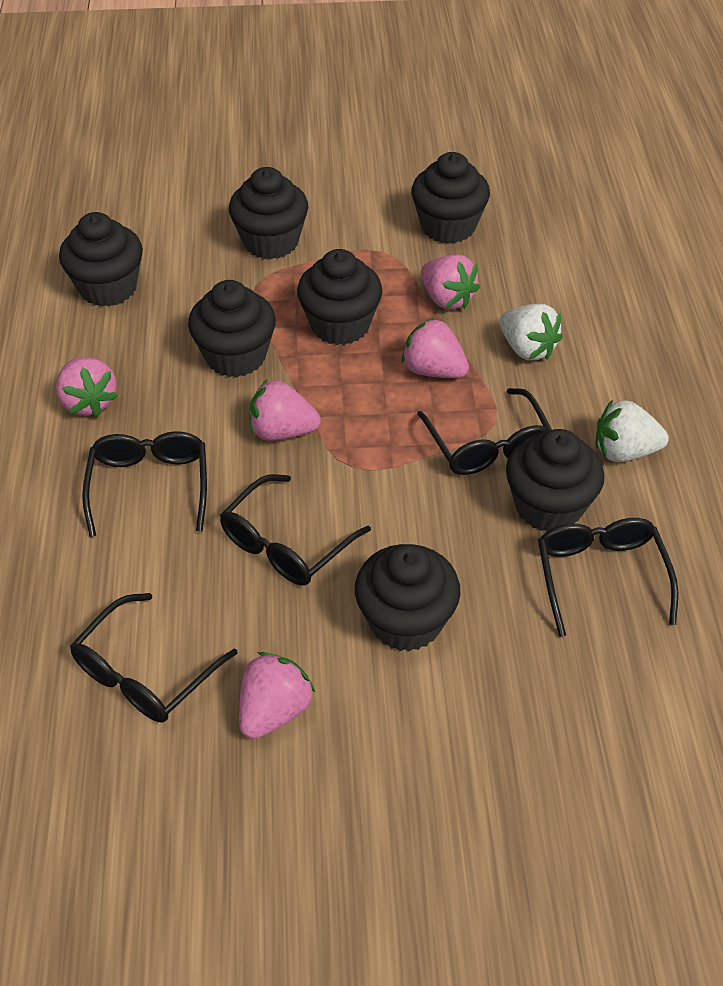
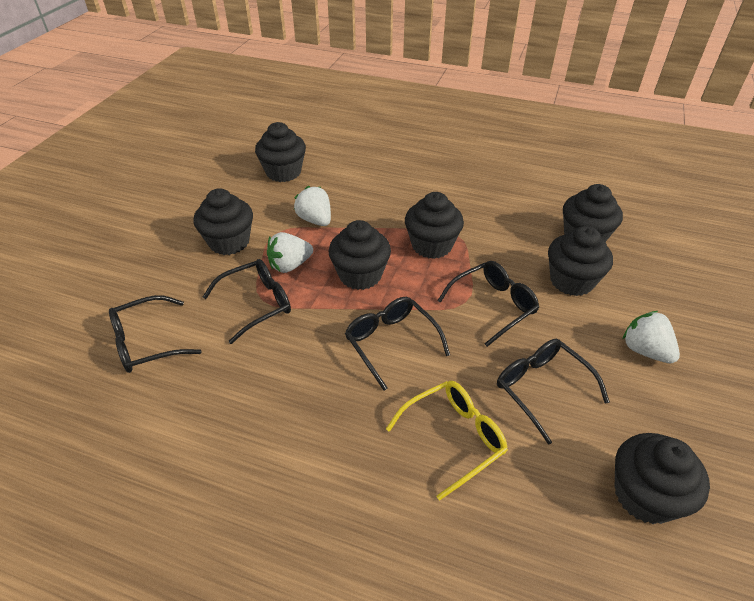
pink strawberry: 5 -> 0
white strawberry: 2 -> 3
yellow glasses: 0 -> 1

